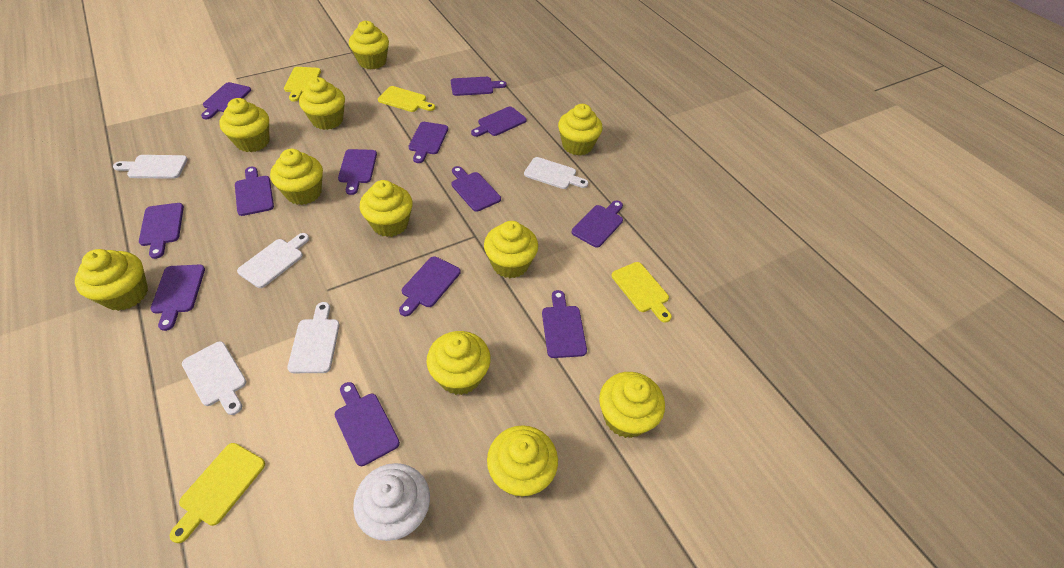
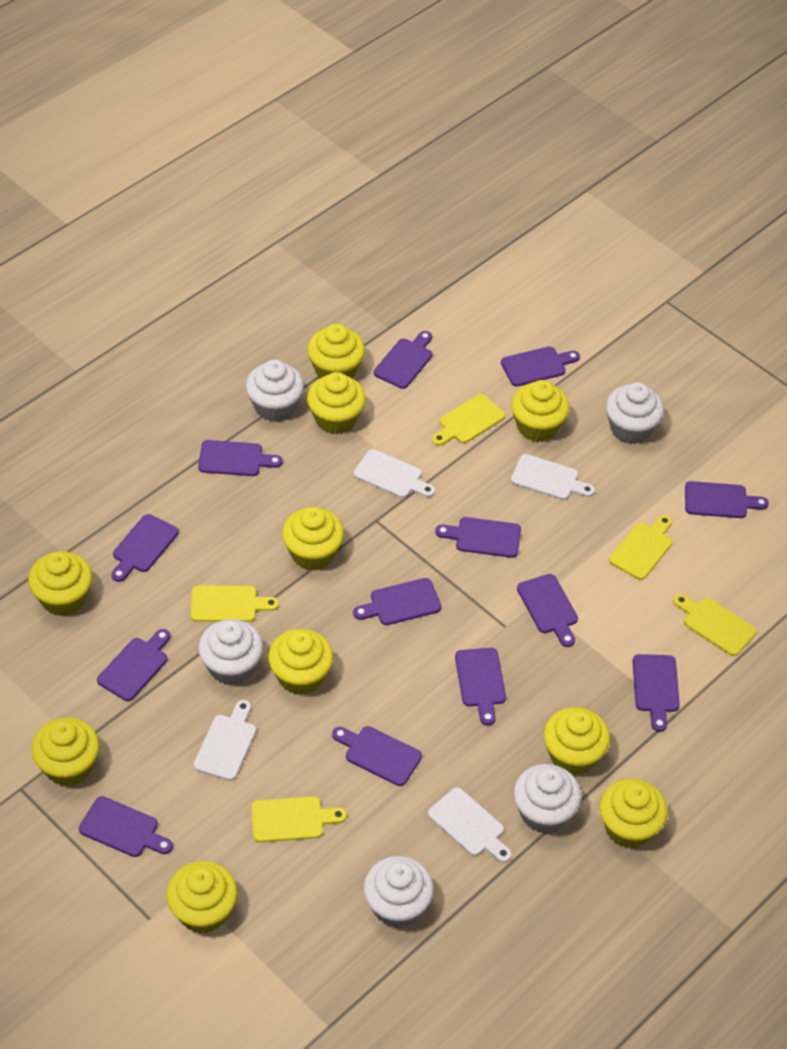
white cupcake: 1 -> 5
white cutting board: 5 -> 4
yellow cupcake: 11 -> 10
yellow cutting board: 4 -> 5

